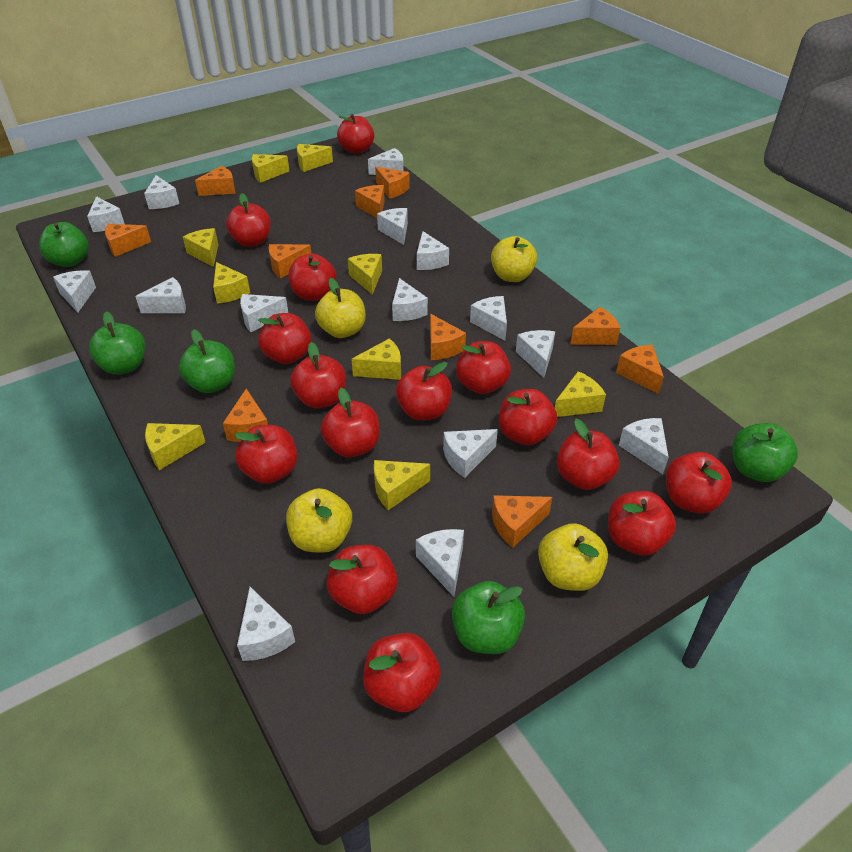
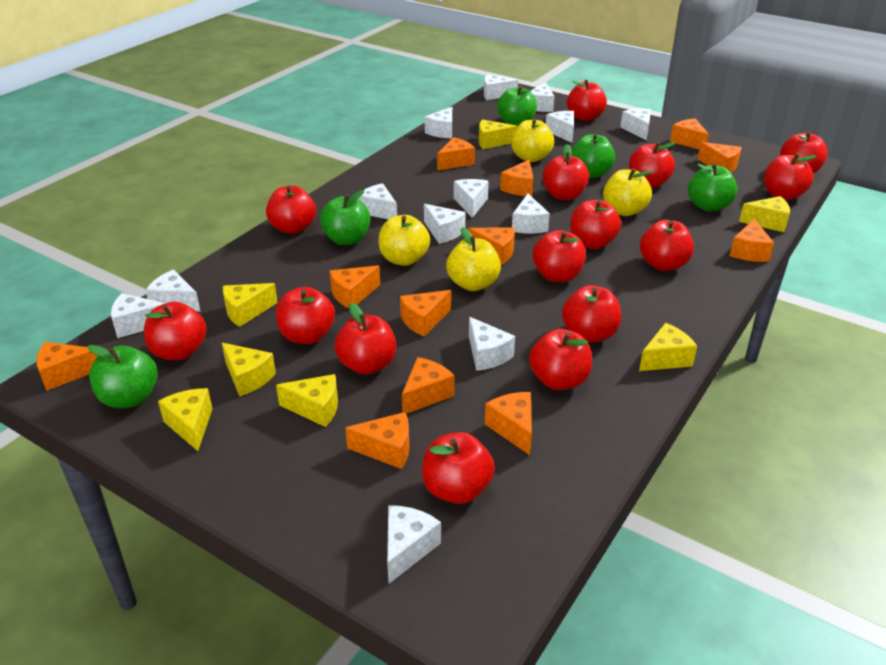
orange cheese: 10 -> 12
white cheese: 15 -> 13
yellow cheese: 9 -> 7

